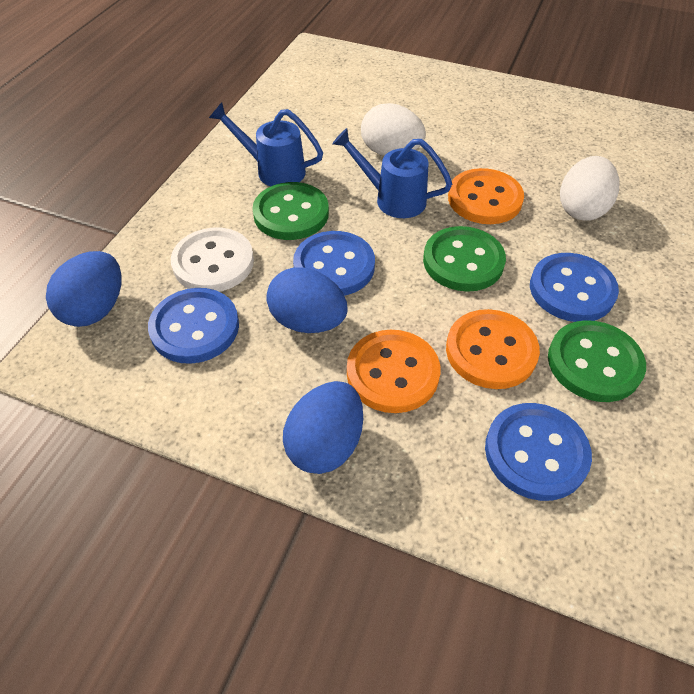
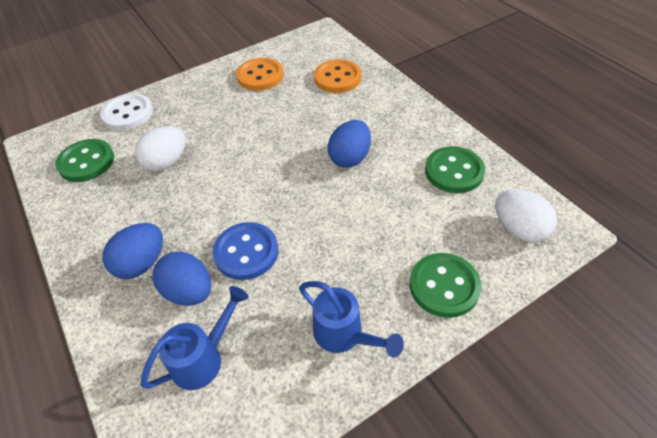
blue button: 4 -> 1
orange button: 3 -> 2

